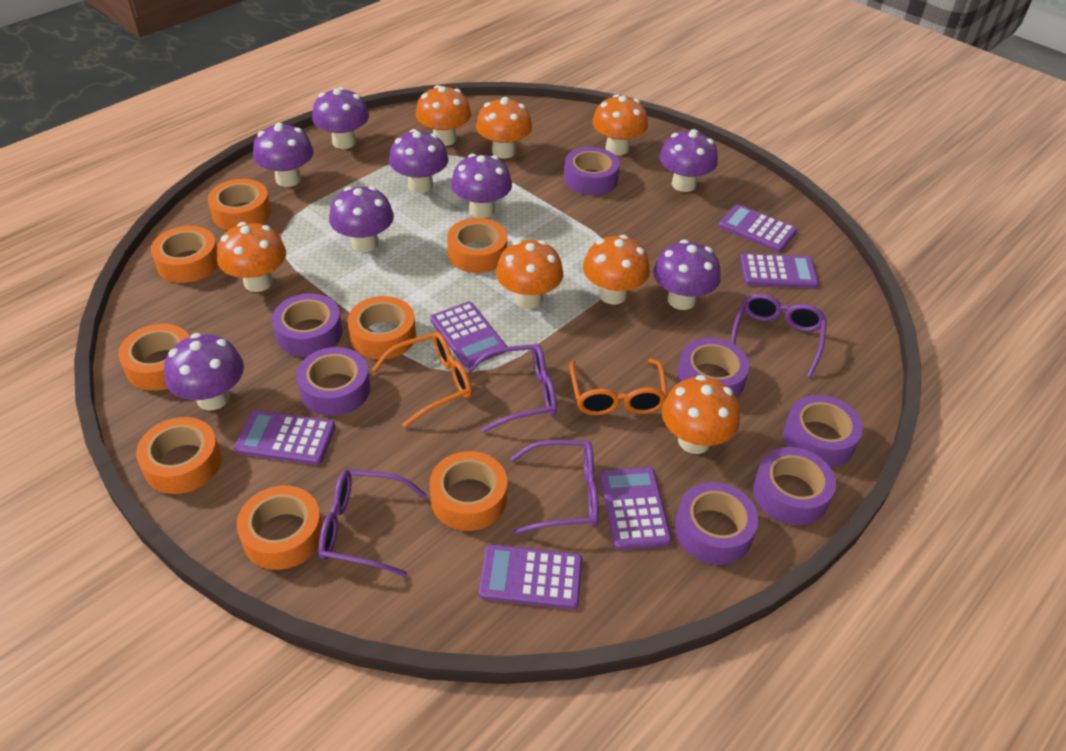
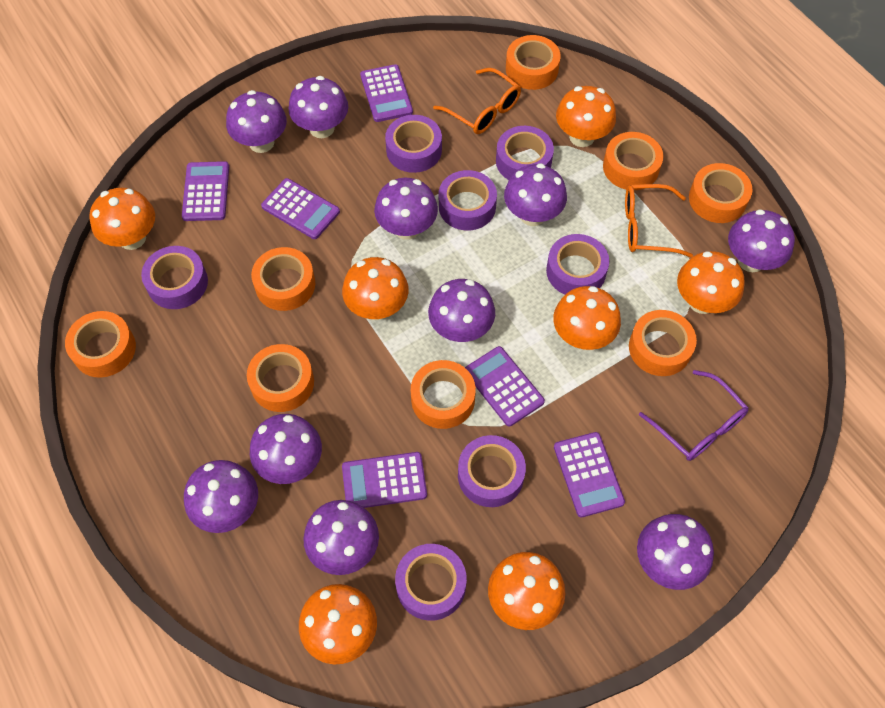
purple glasses: 4 -> 1
purple mushroom: 8 -> 10

